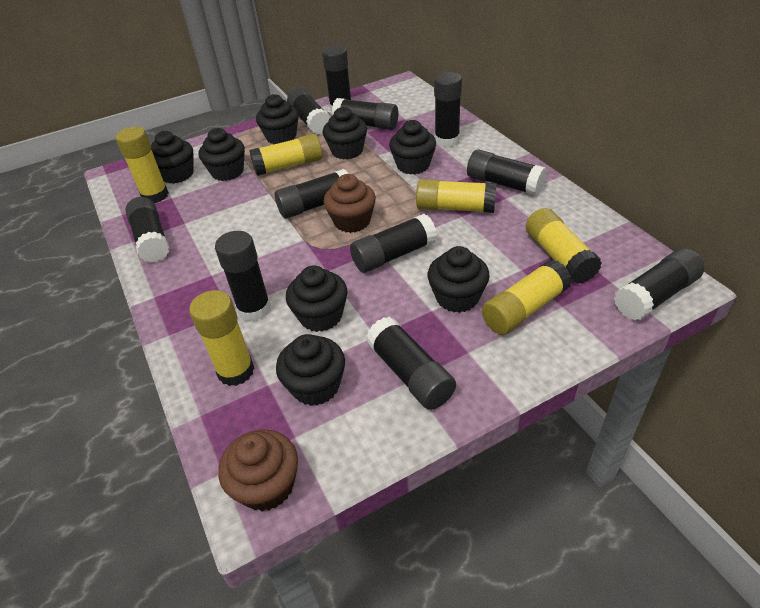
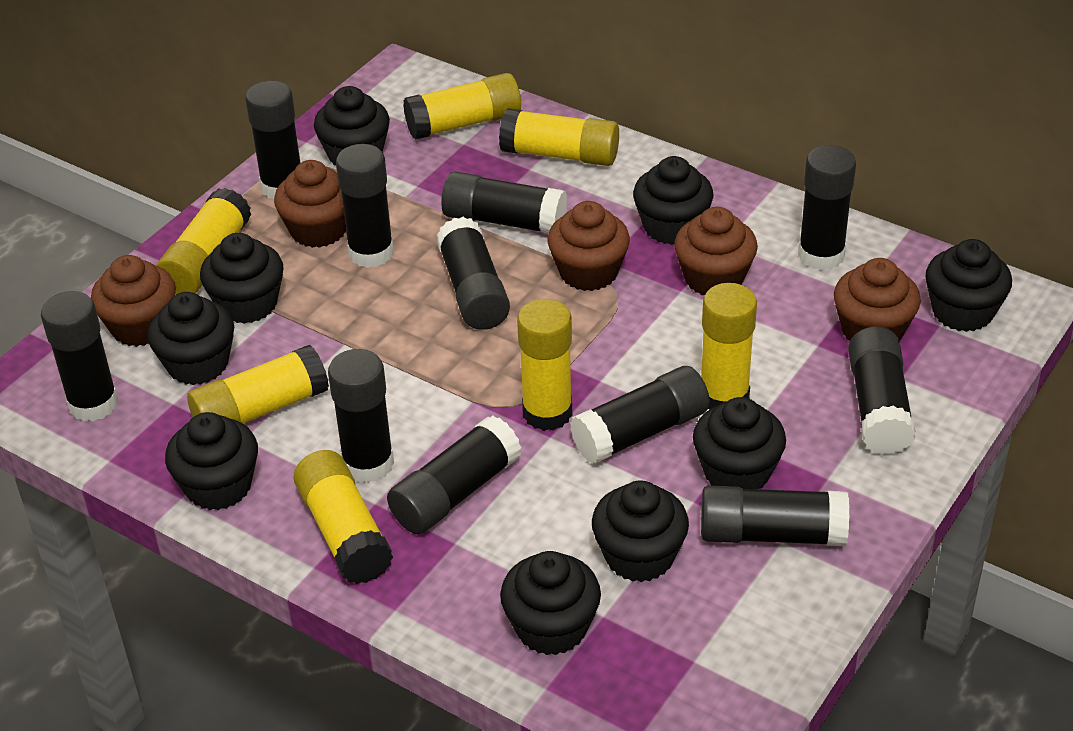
black cupcake: 8 -> 9
brown cupcake: 2 -> 5
yellow glue stick: 6 -> 7

